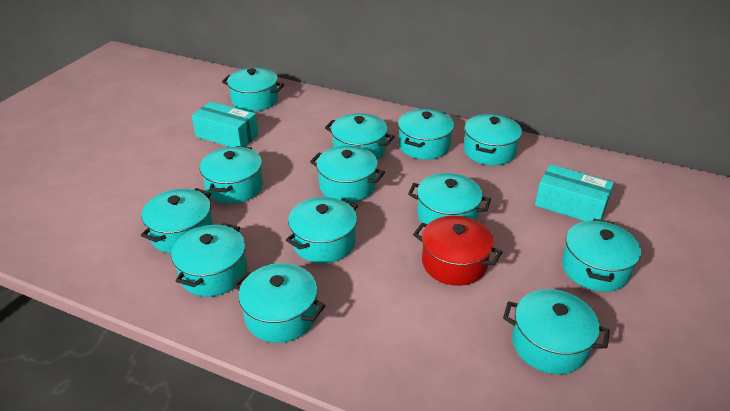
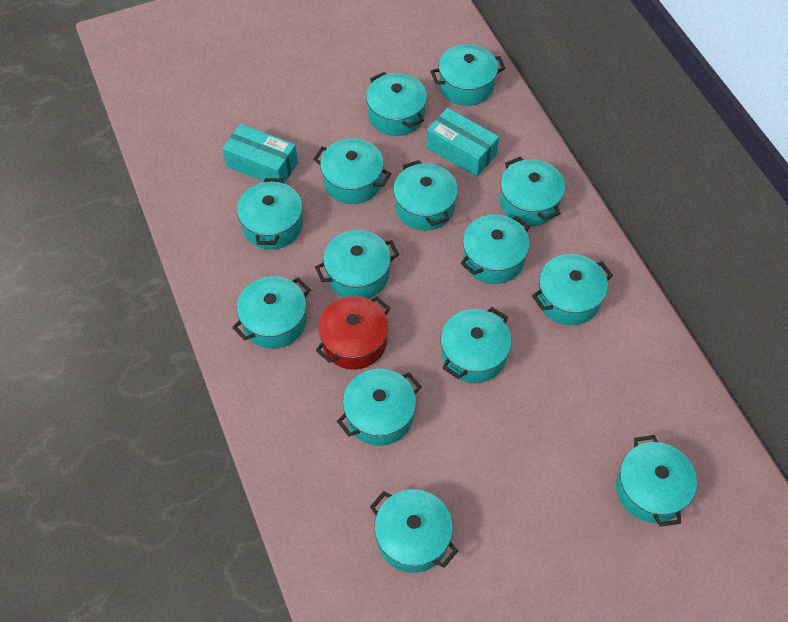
turquoise pot: 13 -> 14

